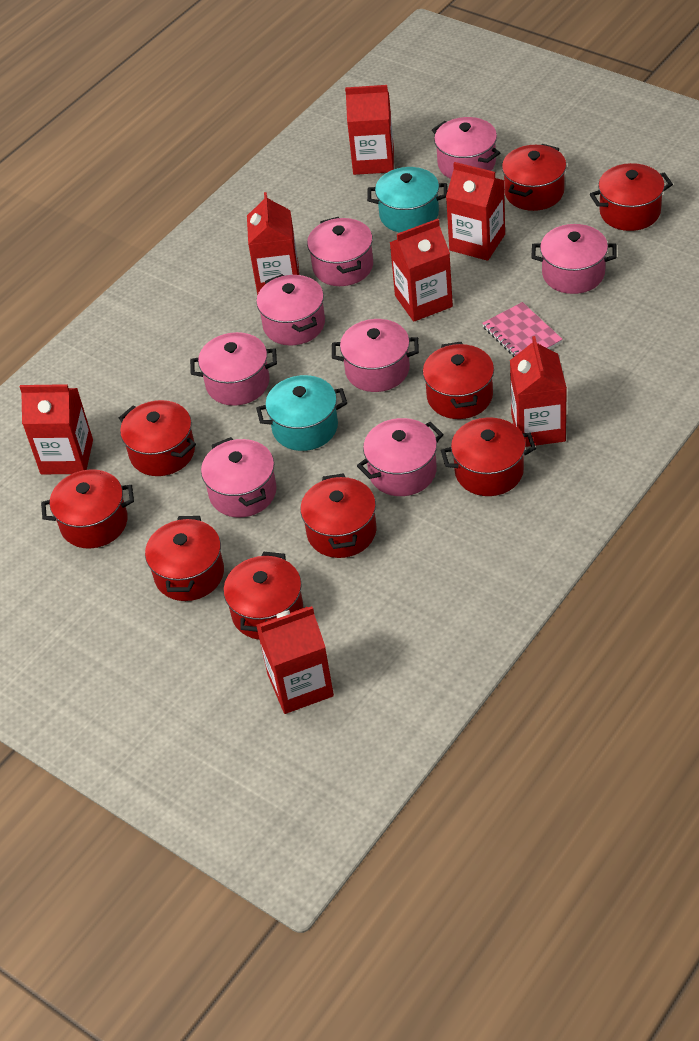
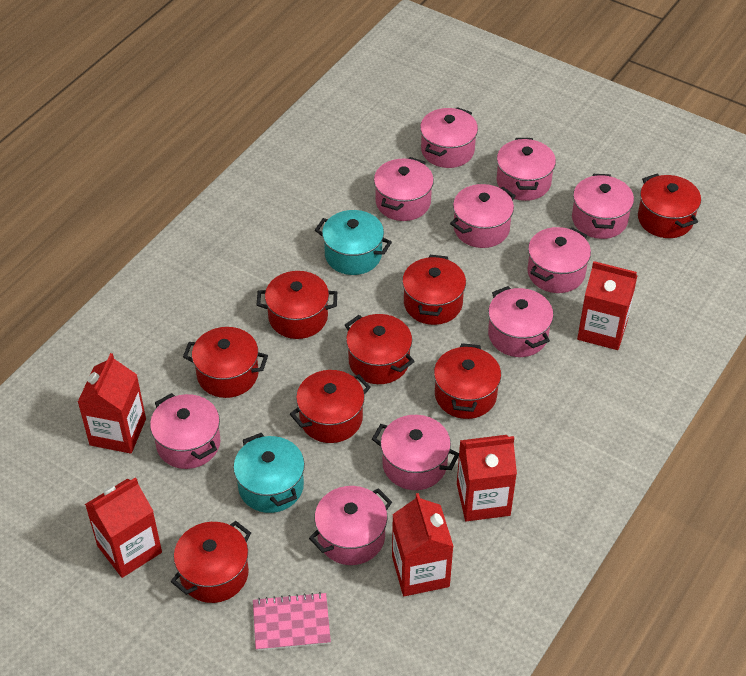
pink pot: 8 -> 10
red carton: 7 -> 5
red pot: 9 -> 8

